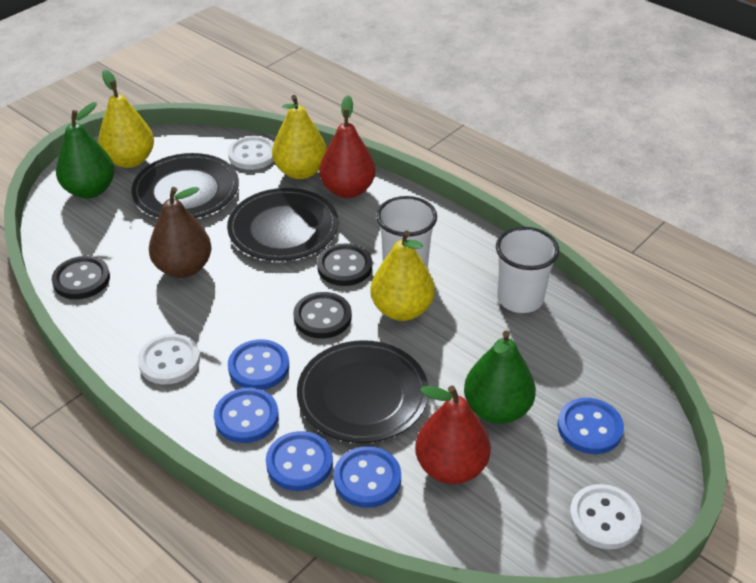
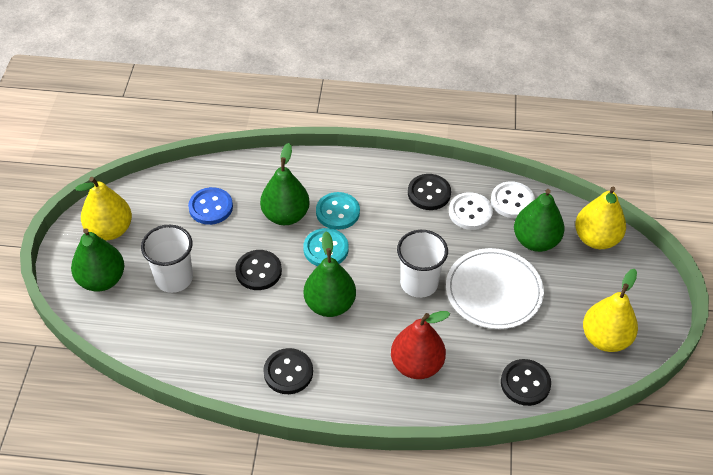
black button: 3 -> 4
black plate: 3 -> 0
blue button: 5 -> 1
brown pear: 1 -> 0
green pear: 2 -> 4
red pear: 2 -> 1
turquoise button: 0 -> 2
white button: 3 -> 2
white plate: 0 -> 1

